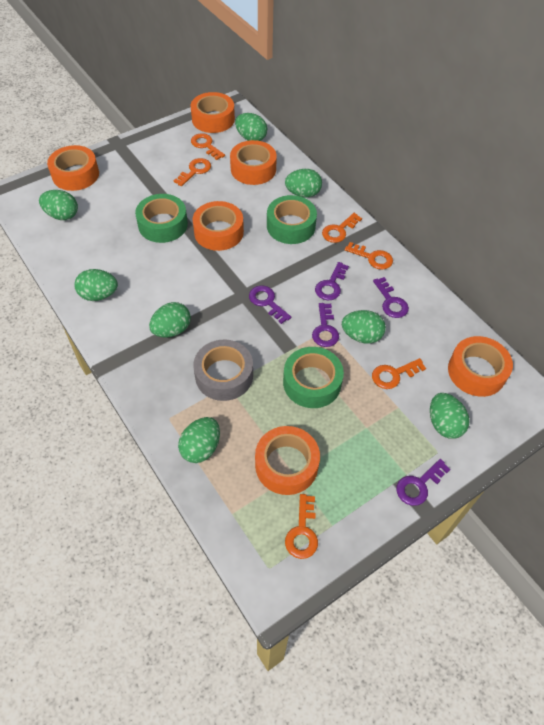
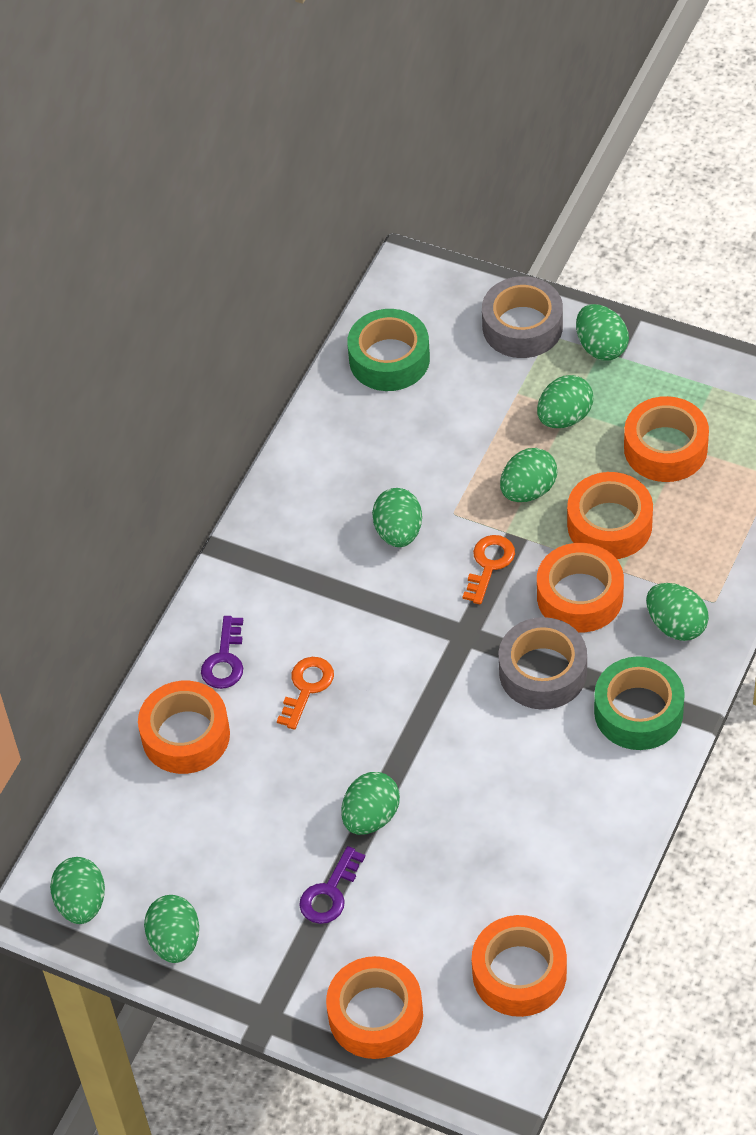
green tape: 3 -> 2
grey tape: 1 -> 2
orange key: 6 -> 2
purple key: 5 -> 2

